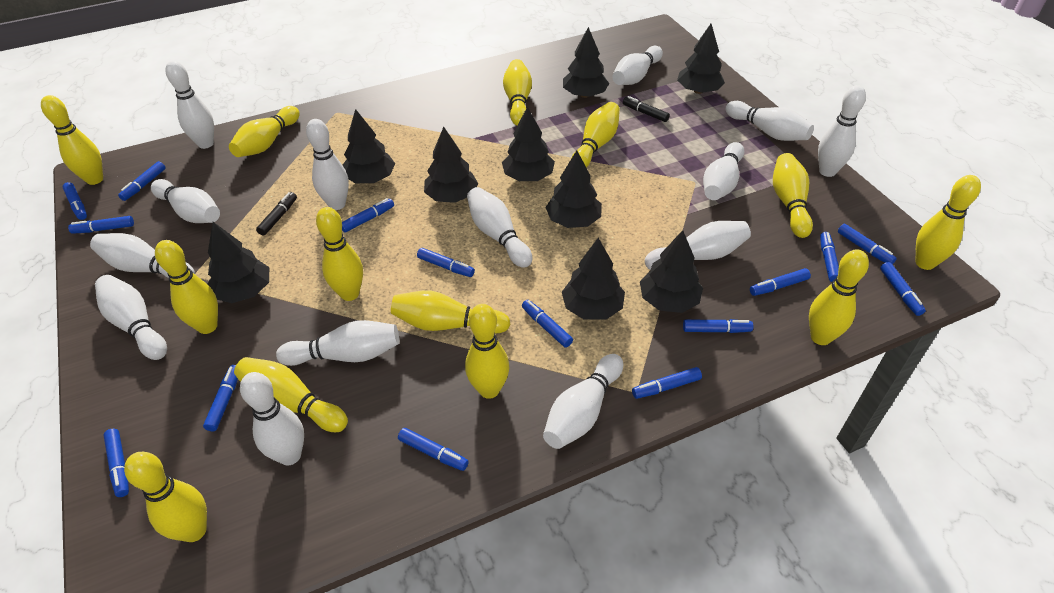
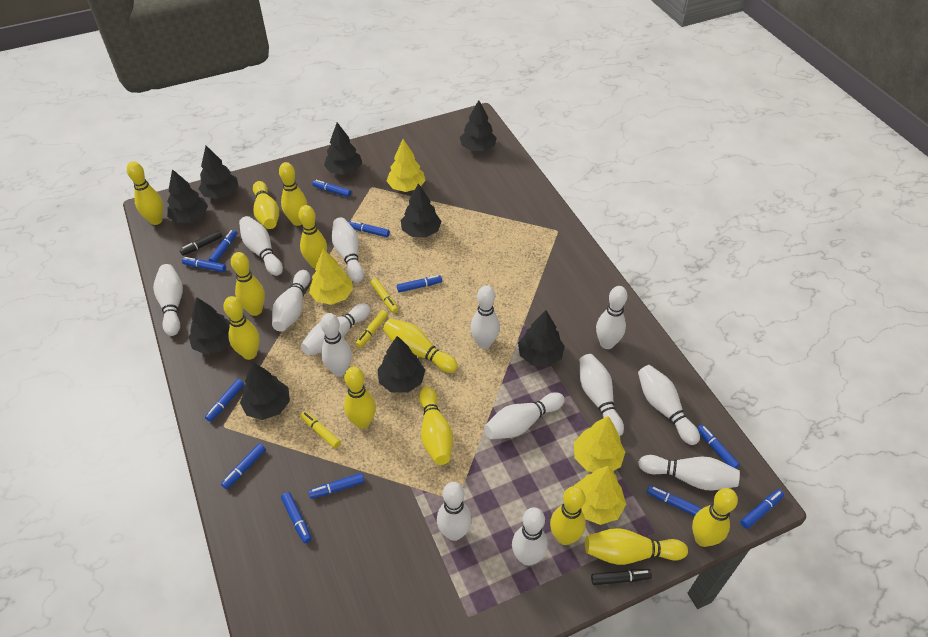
blue marker: 15 -> 12
yellow bowling pin: 13 -> 12
yellow marker: 0 -> 3
yellow tree: 0 -> 4

